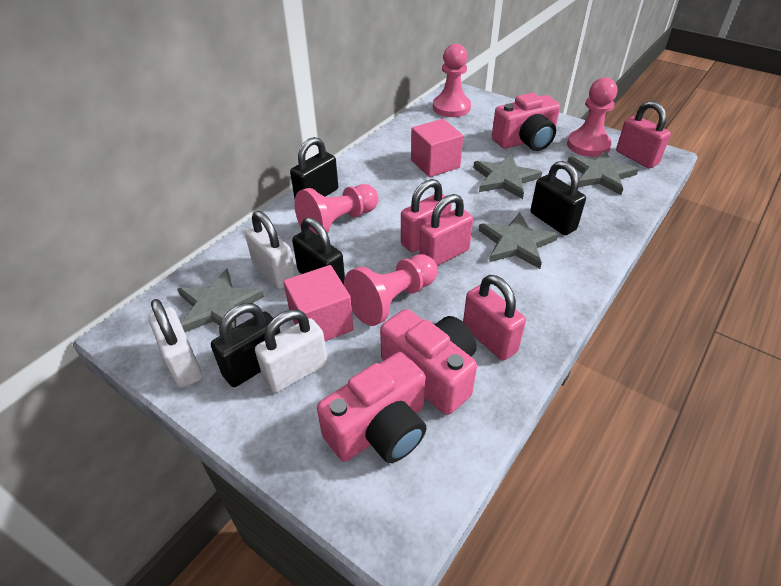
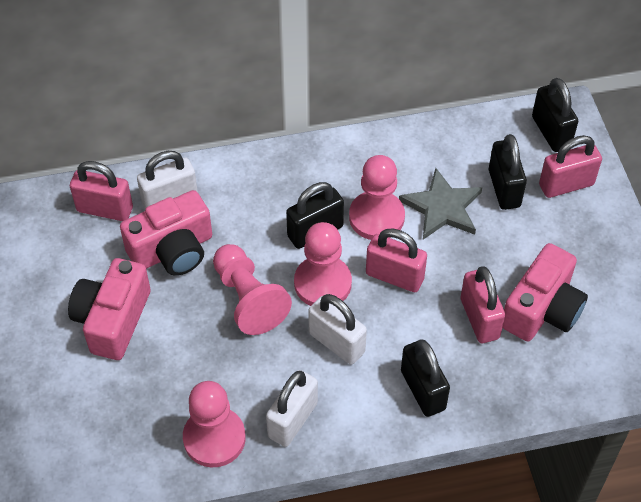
grey star: 4 -> 1
pink cube: 2 -> 0

